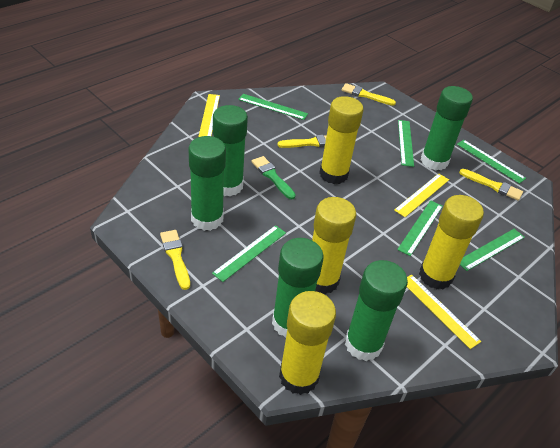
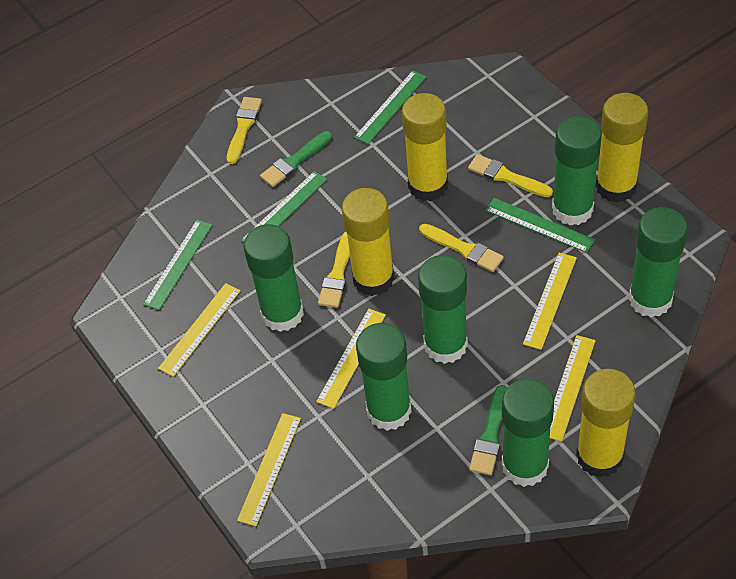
green brush: 1 -> 2
green glue stick: 5 -> 6
green ruler: 6 -> 4
yellow ruler: 3 -> 5

